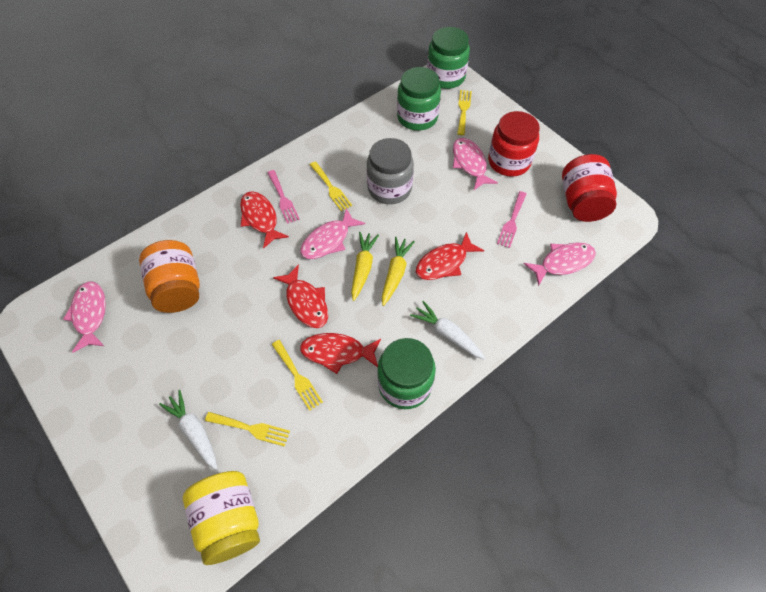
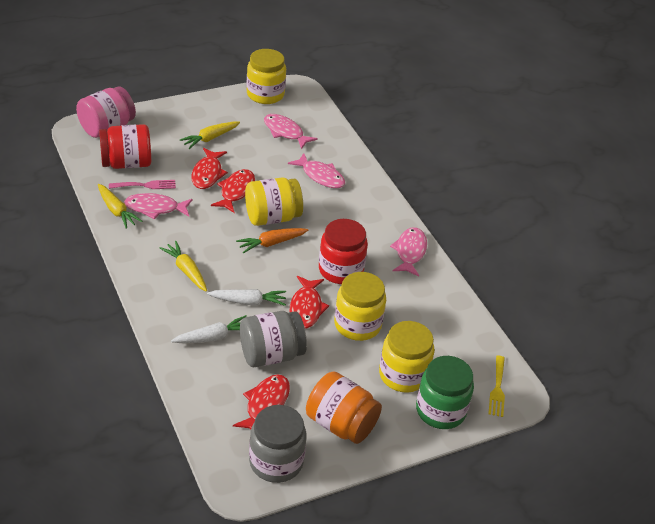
green jar: 3 -> 1
grey jar: 1 -> 2
orange carrot: 0 -> 1
pink fork: 2 -> 1
pink jar: 0 -> 1
yellow carrot: 2 -> 3
yellow fork: 4 -> 1
yellow jar: 1 -> 4

